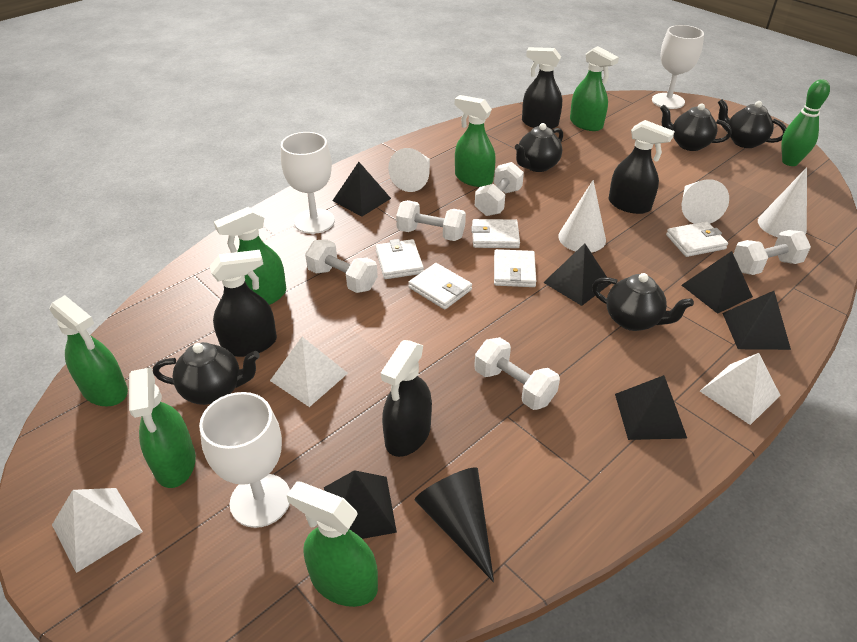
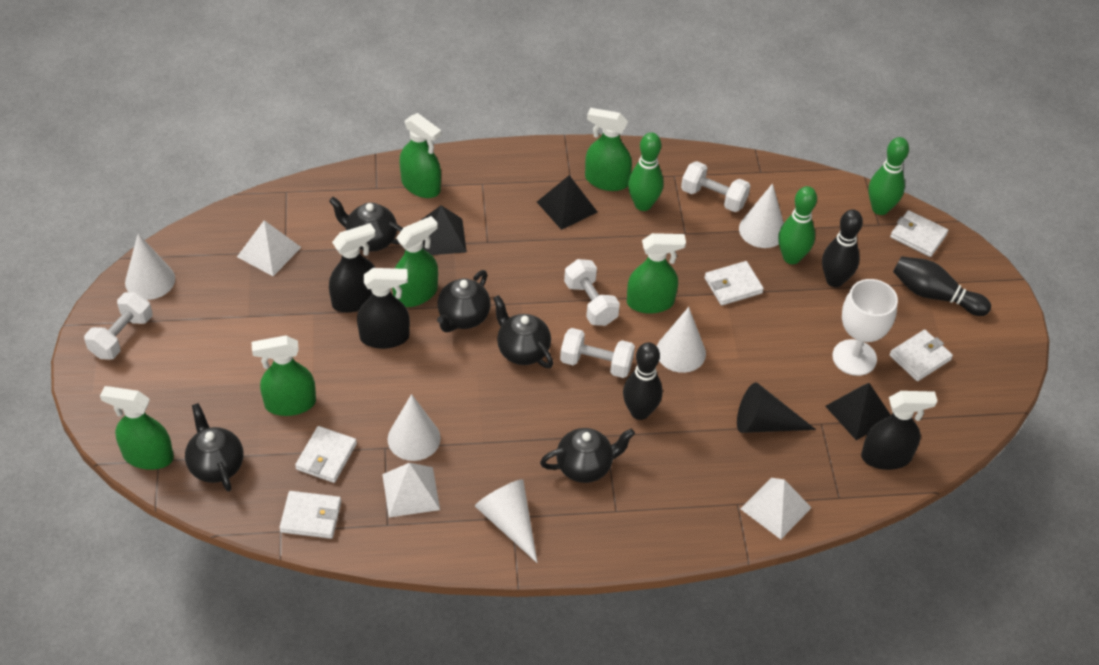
black bowling pin: 0 -> 3
black pyramid: 6 -> 3
black spray bottle: 4 -> 3
green bowling pin: 1 -> 3
white cone: 4 -> 5
white dumbbell: 5 -> 4
white goblet: 3 -> 1

